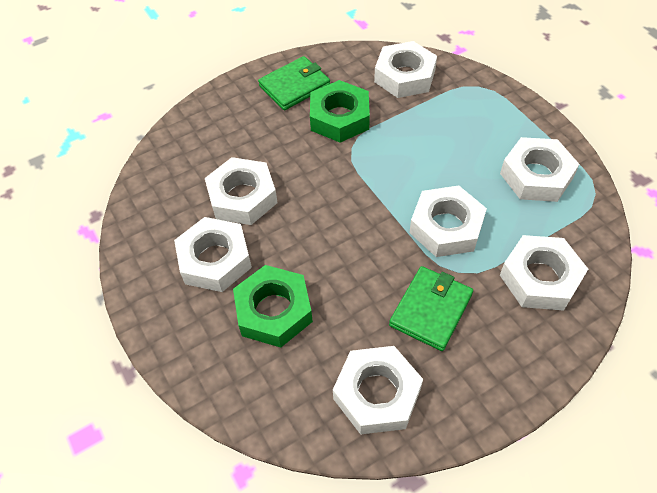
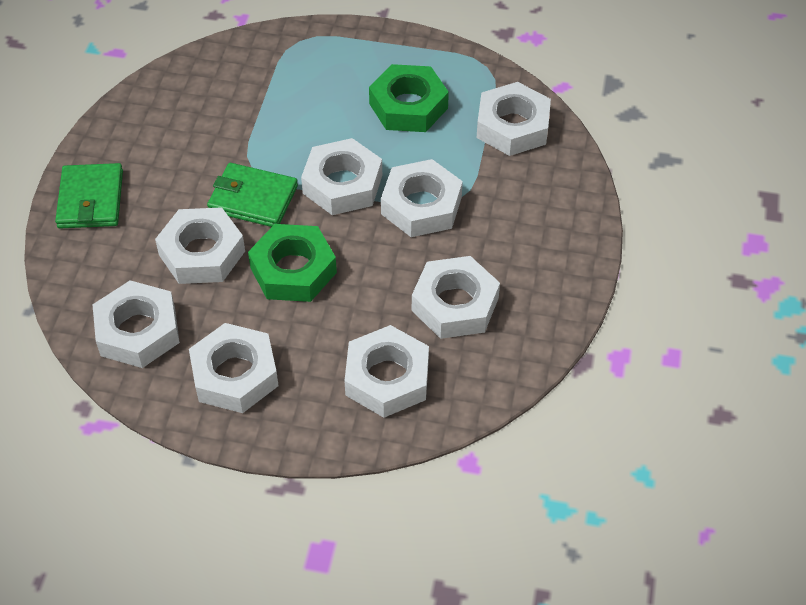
white nut: 7 -> 8

